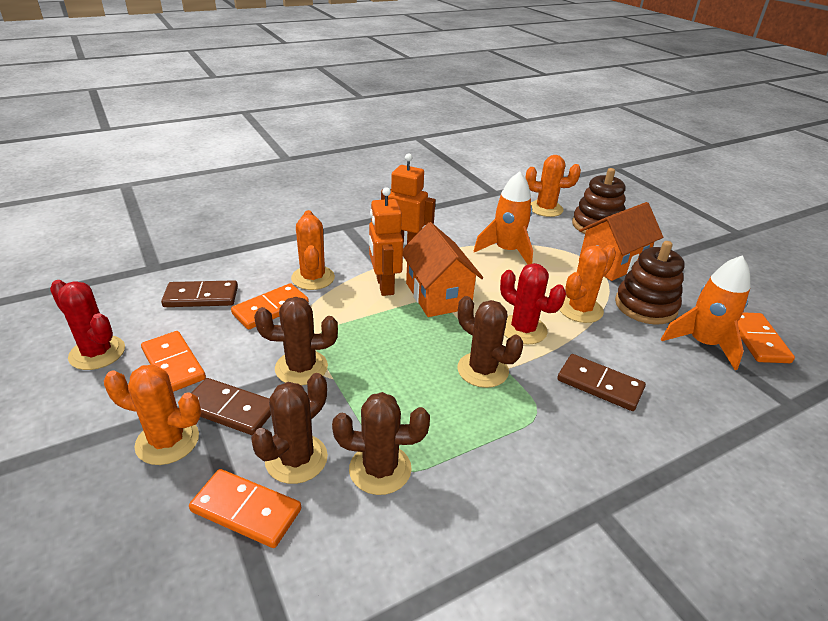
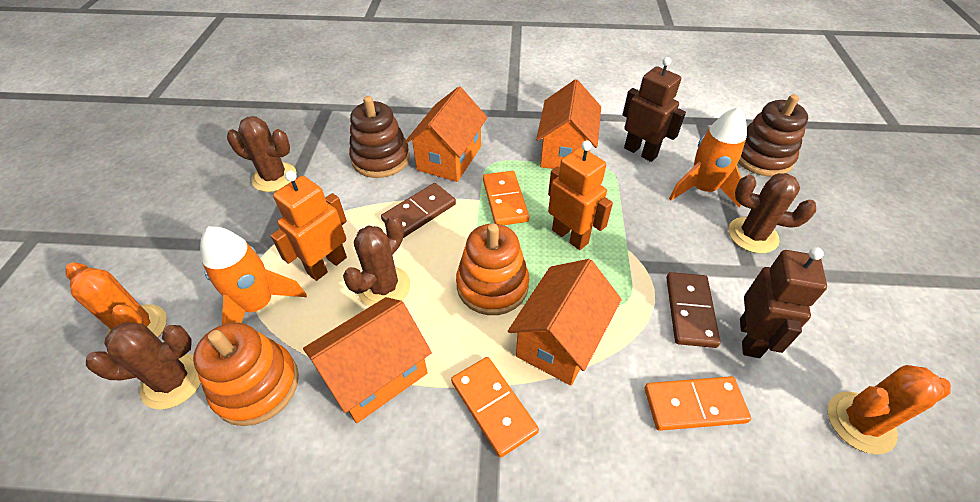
brown domino: 3 -> 2
brown robot: 0 -> 2
orange cactus: 4 -> 2
orange domino: 4 -> 3
orange house: 2 -> 4
orange stacking toy: 0 -> 2
red cactus: 2 -> 0

